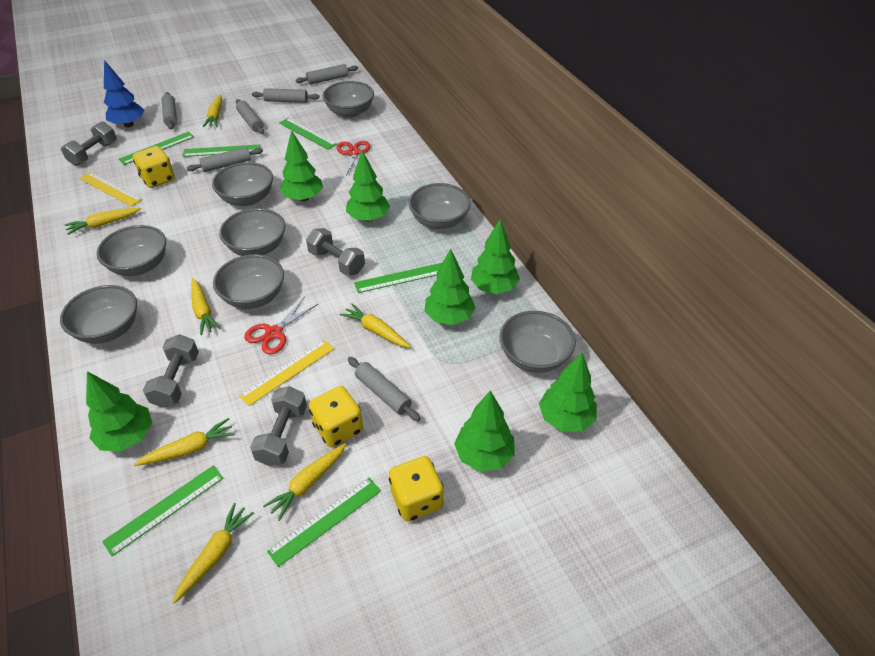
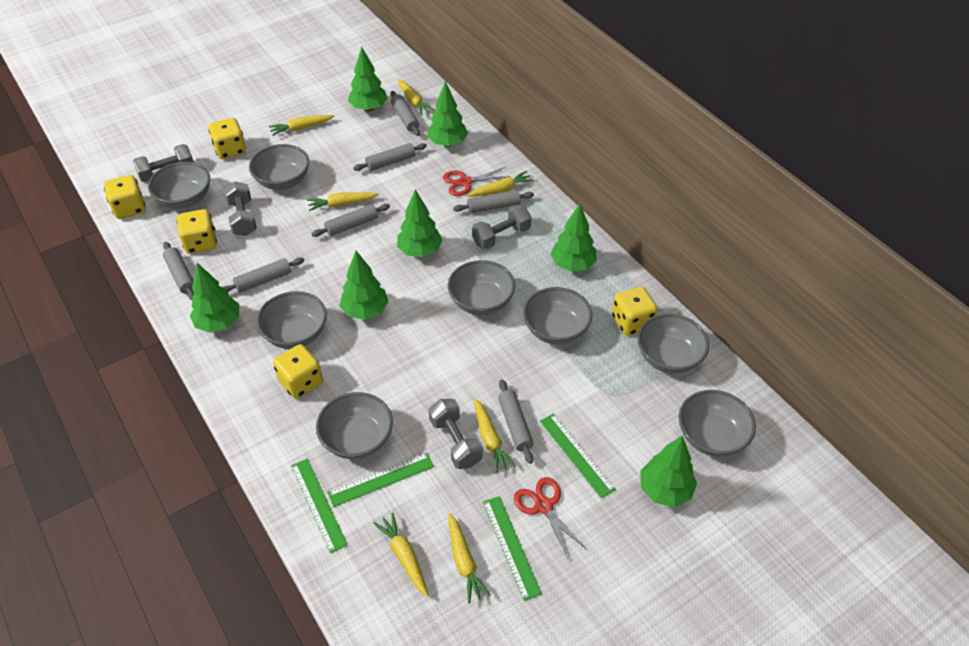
blue tree: 1 -> 0
green ruler: 6 -> 4
grey rolling pin: 6 -> 7
yellow dice: 3 -> 5
yellow ruler: 2 -> 0

